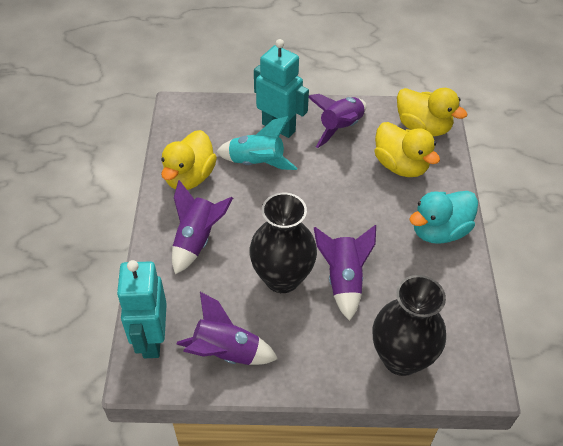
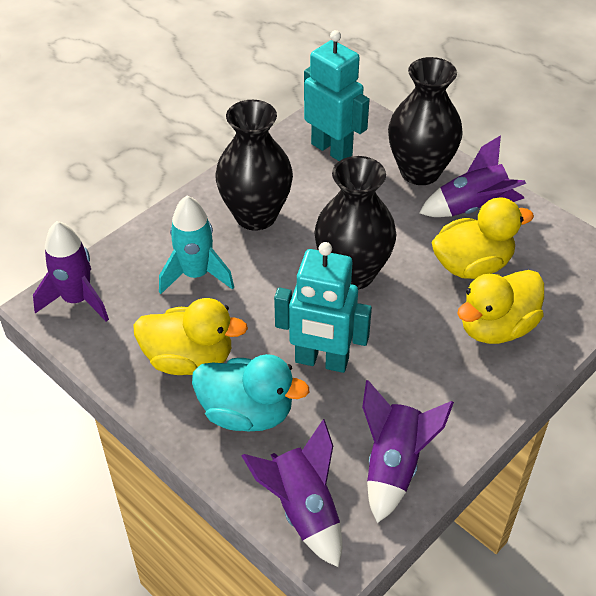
black vase: 2 -> 3

